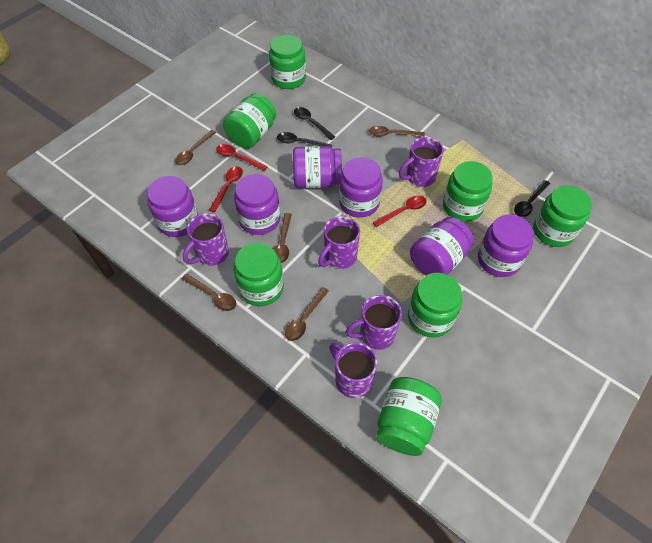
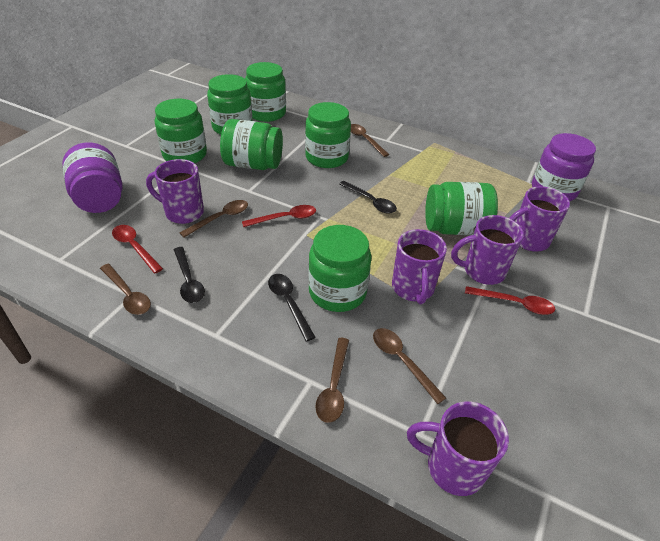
purple jar: 6 -> 2

